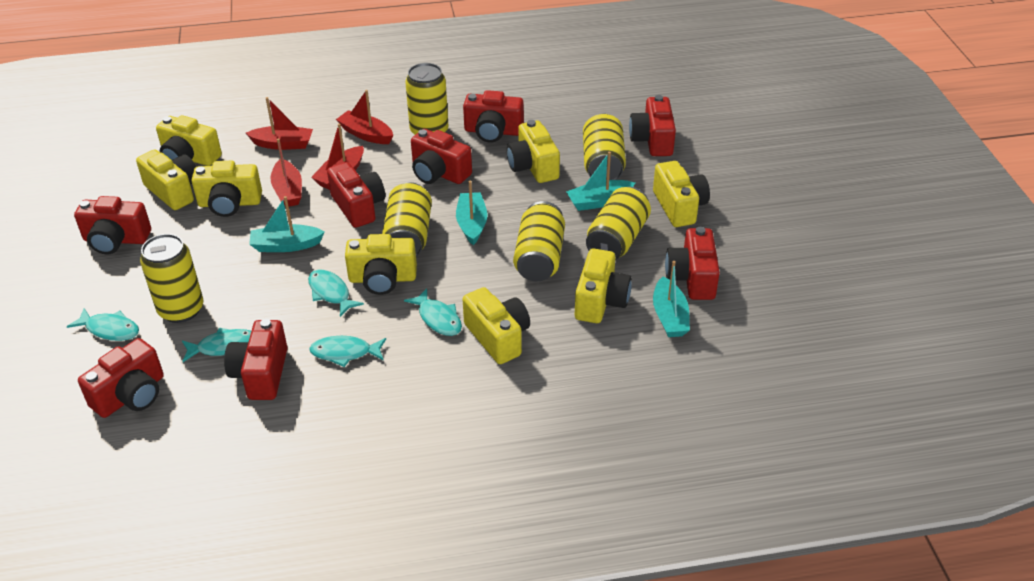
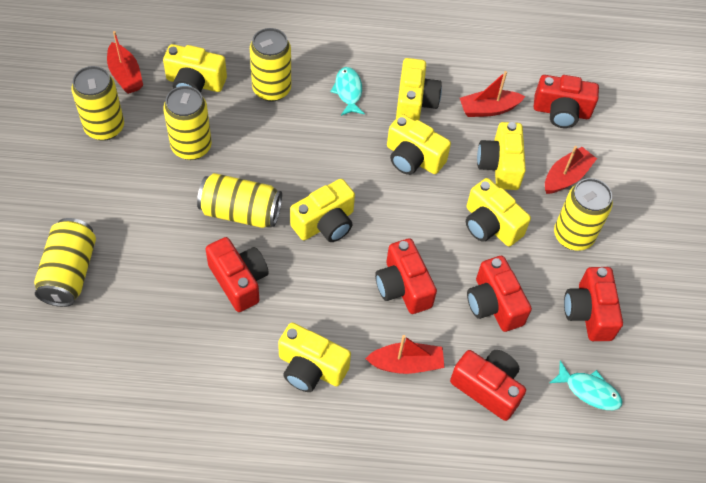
red camera: 8 -> 6
turquoise boat: 4 -> 0
turquoise fish: 5 -> 2
yellow camera: 8 -> 7

